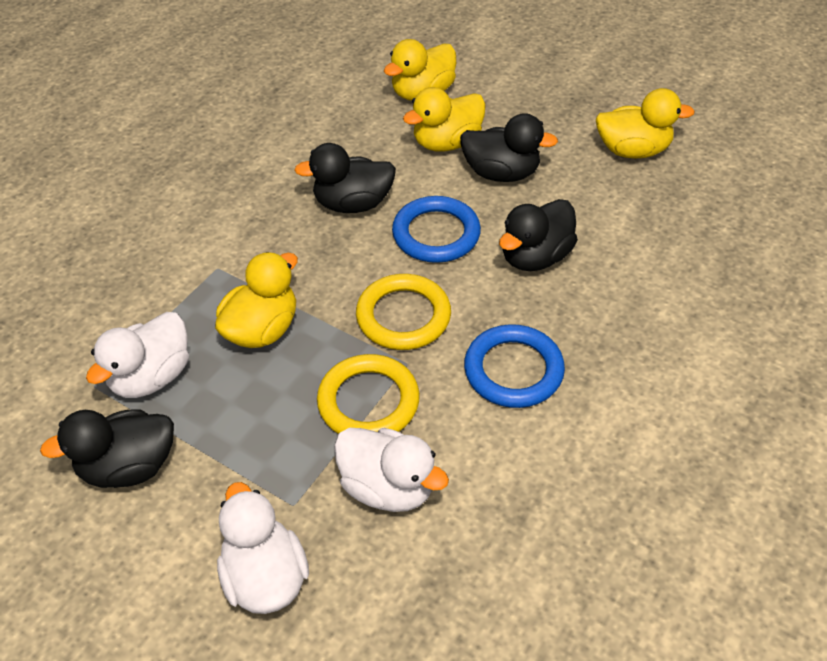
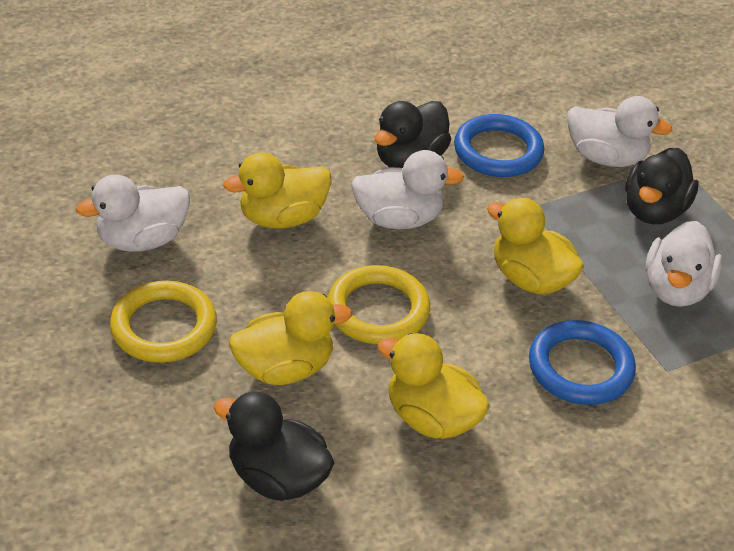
black duck: 4 -> 3
white duck: 3 -> 4

